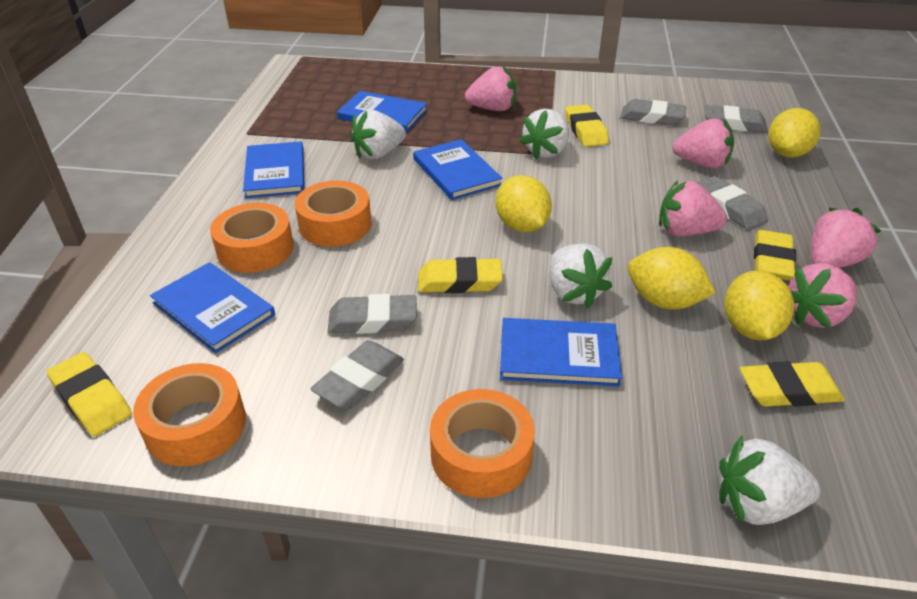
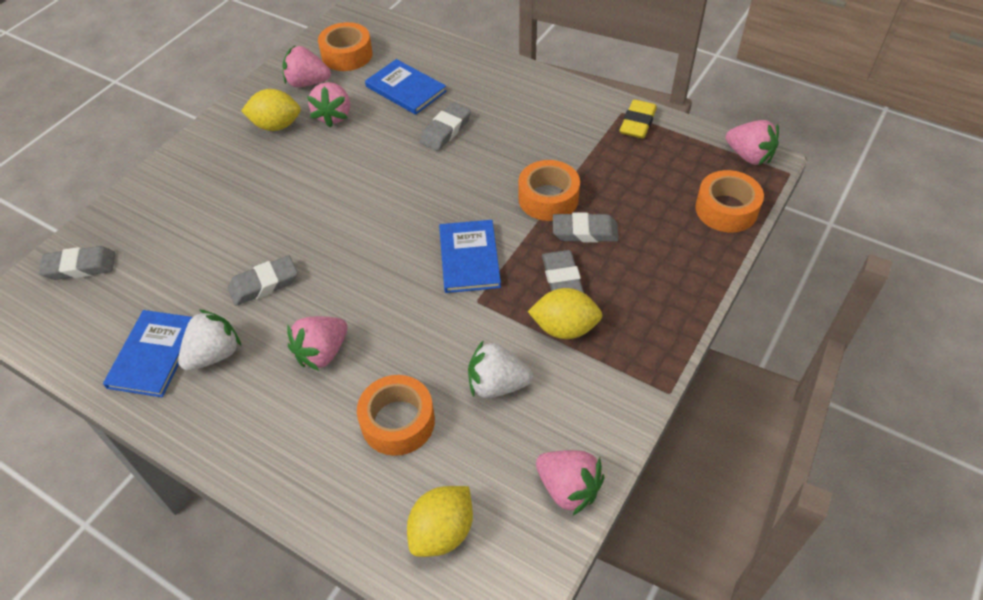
blue book: 5 -> 3
white strawberry: 4 -> 2
yellow eraser: 5 -> 1
yellow lemon: 4 -> 3

